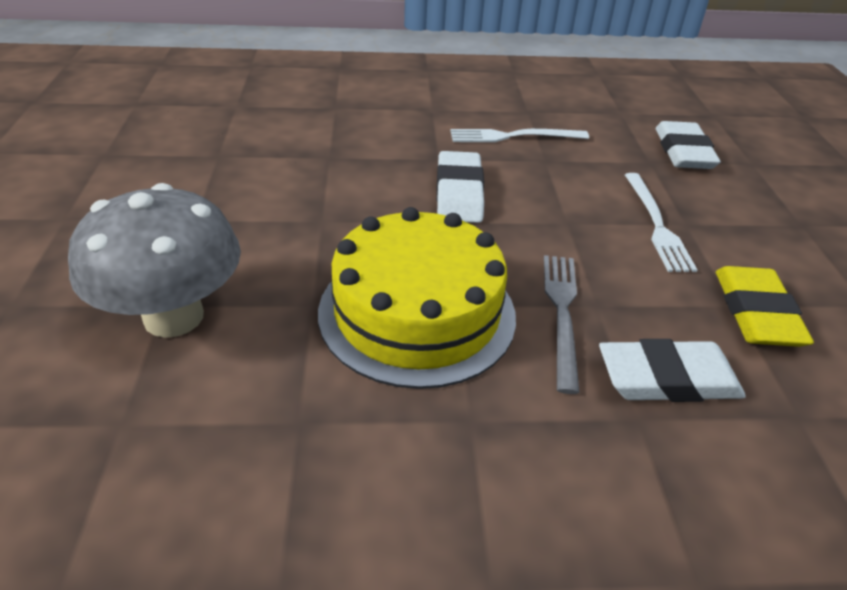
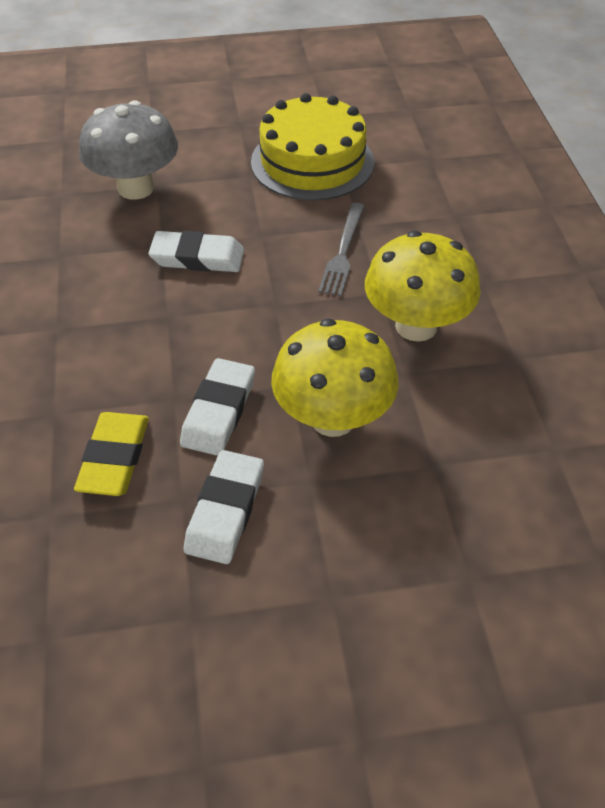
white fork: 2 -> 0
yellow mushroom: 0 -> 2

